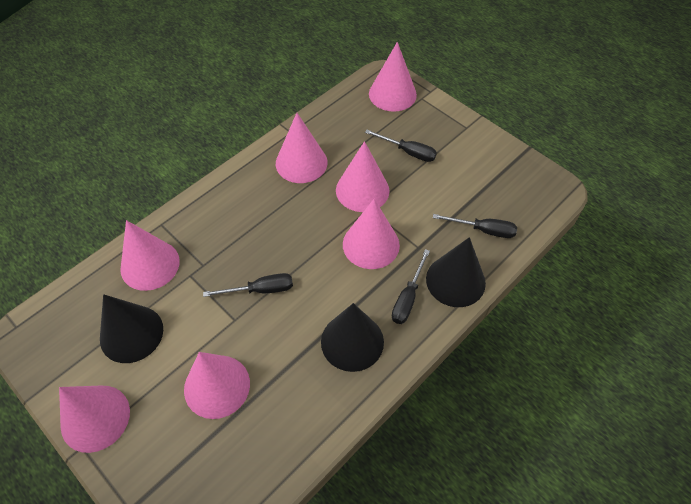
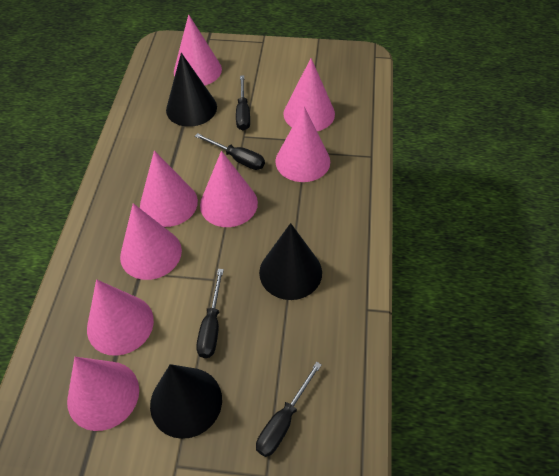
pink cone: 7 -> 8

